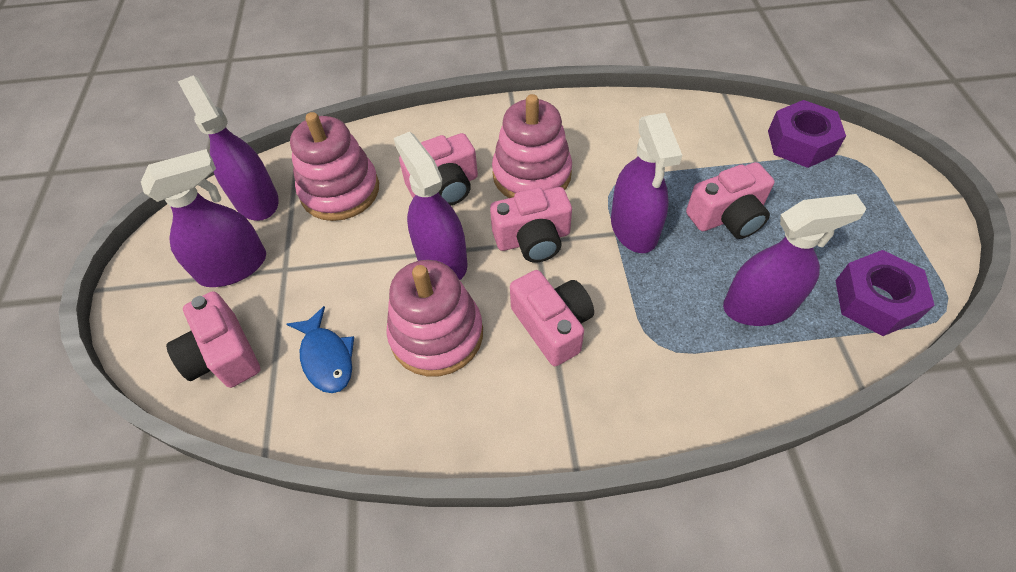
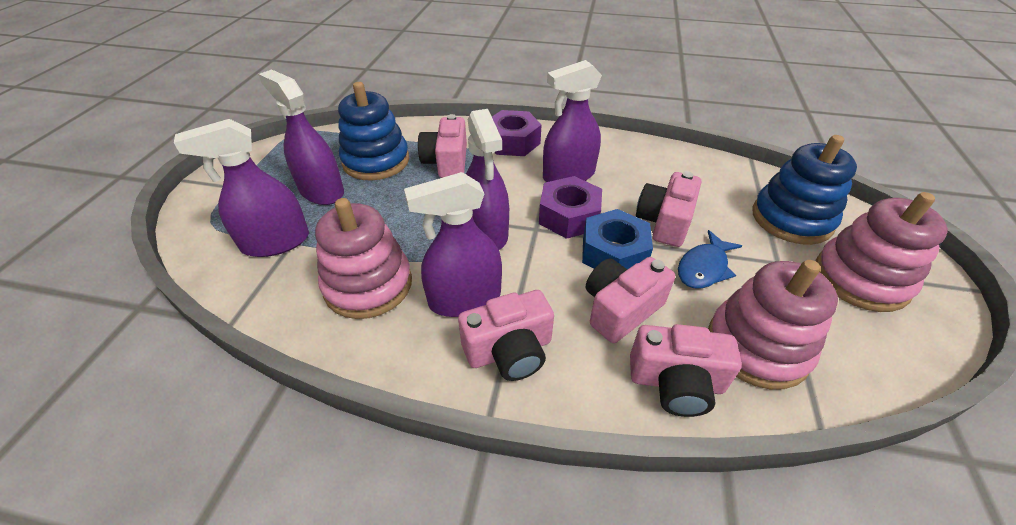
blue nut: 0 -> 1
blue stacking toy: 0 -> 2

